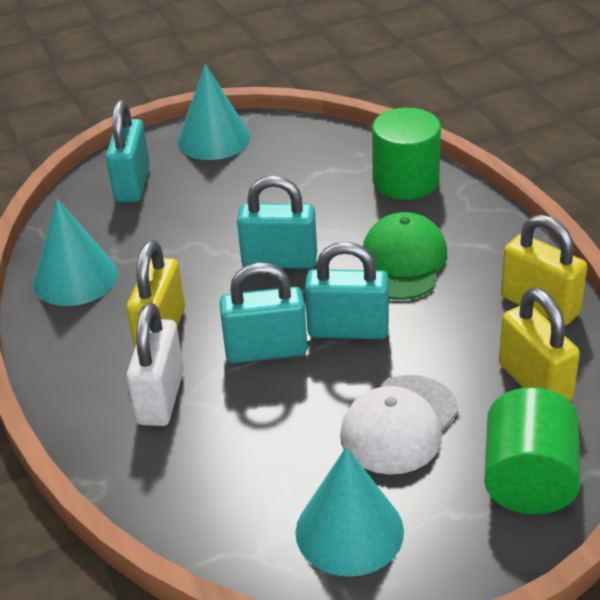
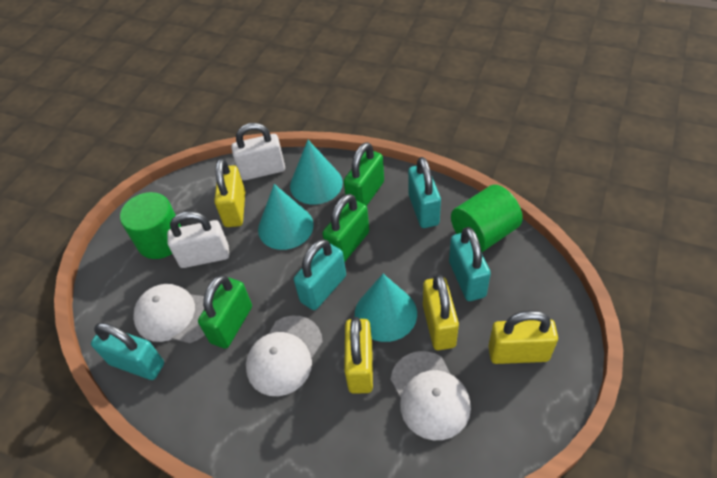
green cap: 1 -> 0
green padlock: 0 -> 3
white cap: 1 -> 3
white padlock: 1 -> 2
yellow padlock: 3 -> 4

